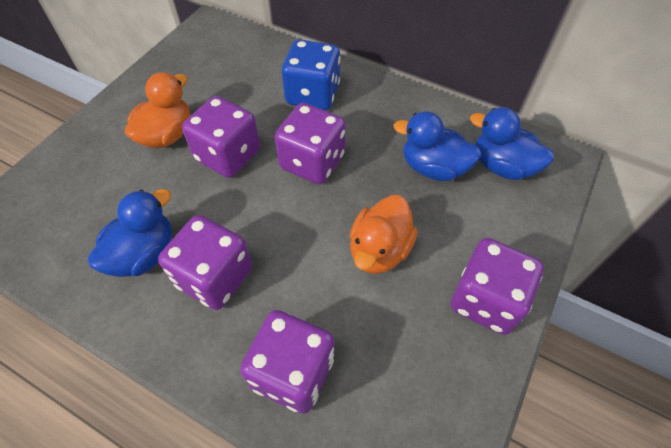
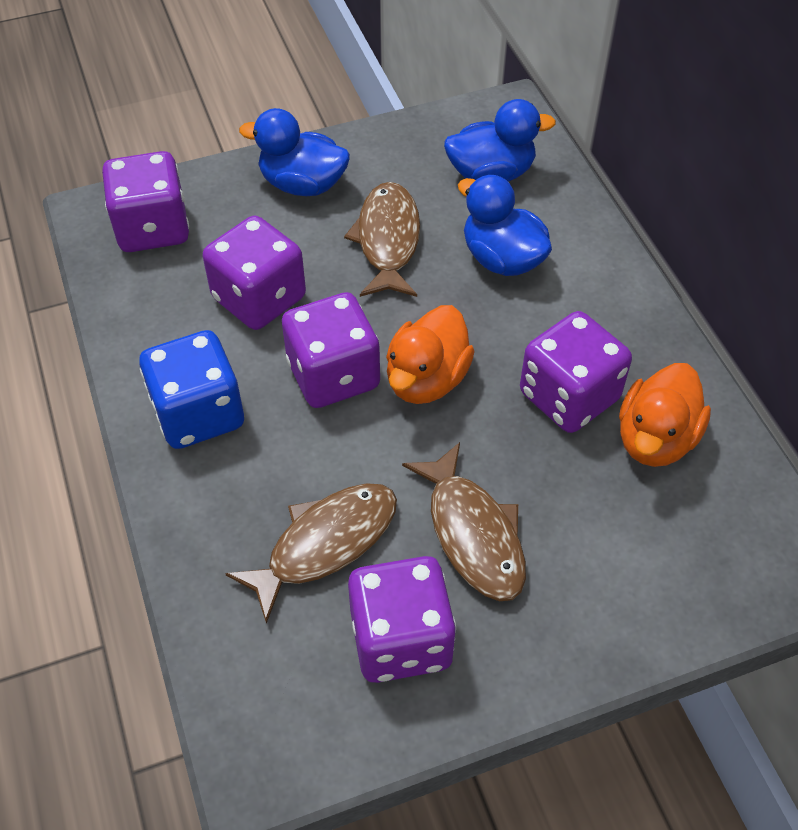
brown fish: 0 -> 3

